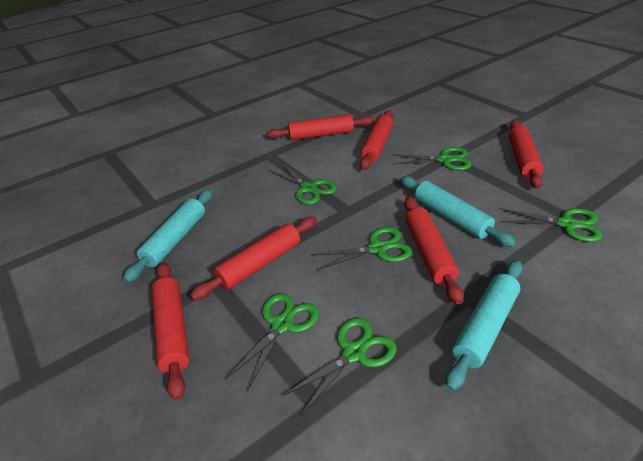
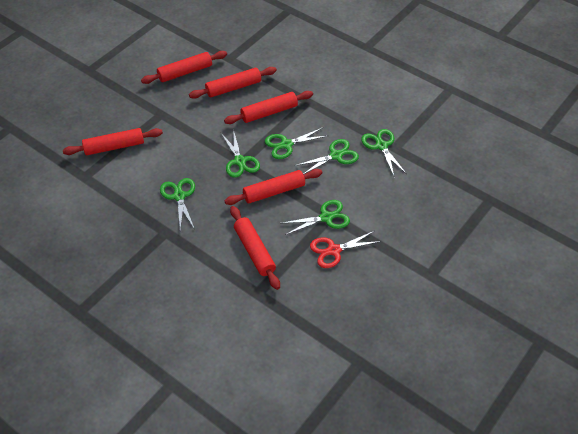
red scissors: 0 -> 1
turquoise rolling pin: 3 -> 0

